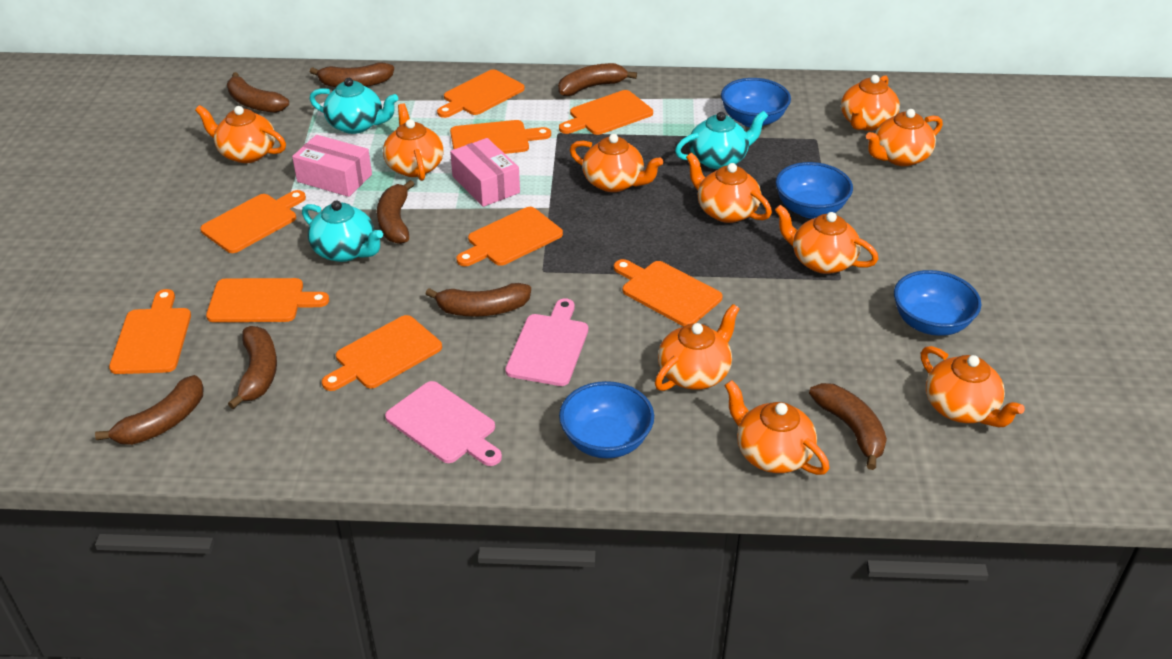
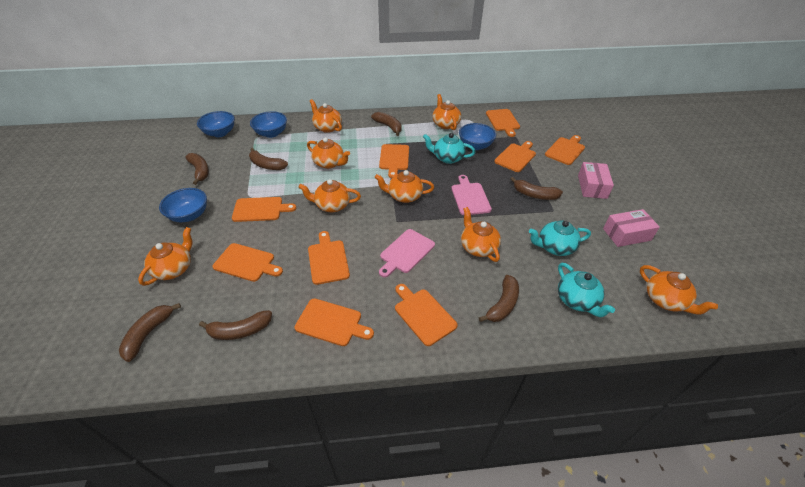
brown banana: 8 -> 7
orange teapot: 10 -> 8

